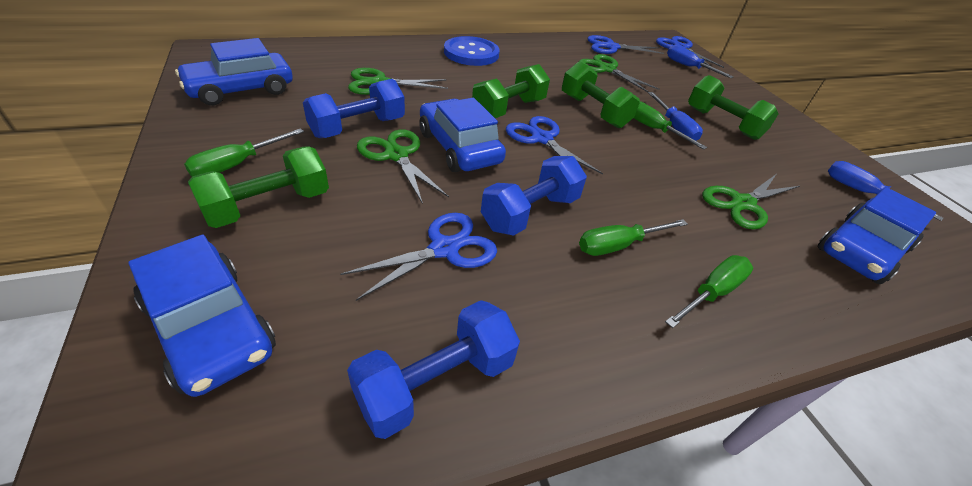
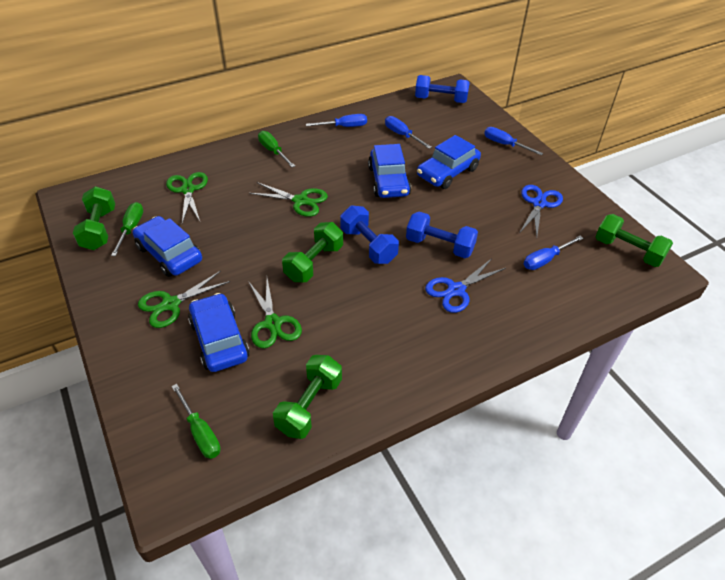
blue button: 1 -> 0
blue scissors: 4 -> 2
blue screwdriver: 3 -> 4
green screwdriver: 4 -> 3

